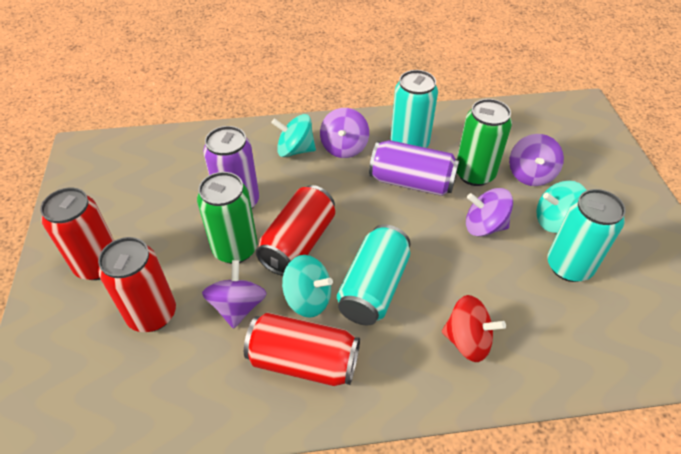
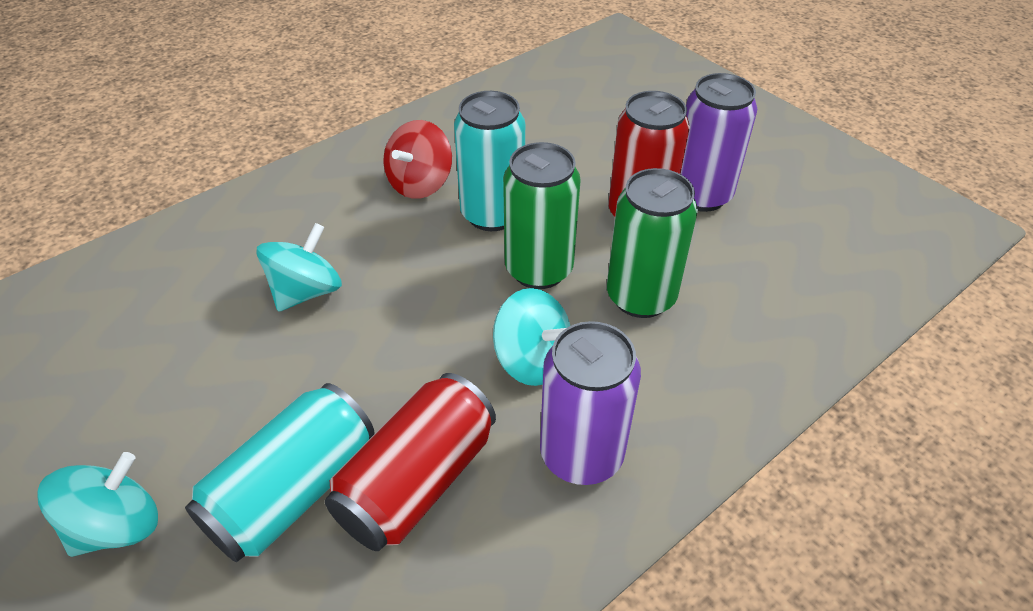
purple spinning top: 4 -> 0
red can: 4 -> 2
turquoise can: 3 -> 2

